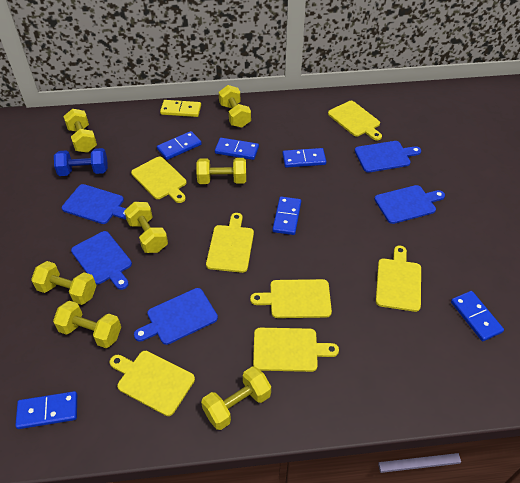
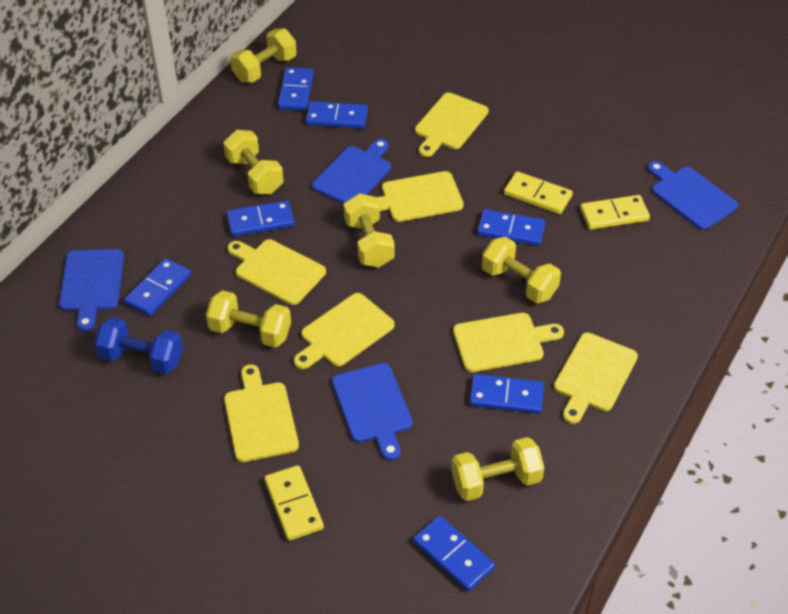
blue cutting board: 5 -> 4
blue domino: 6 -> 7
yellow domino: 1 -> 3
yellow dumbbell: 7 -> 6

